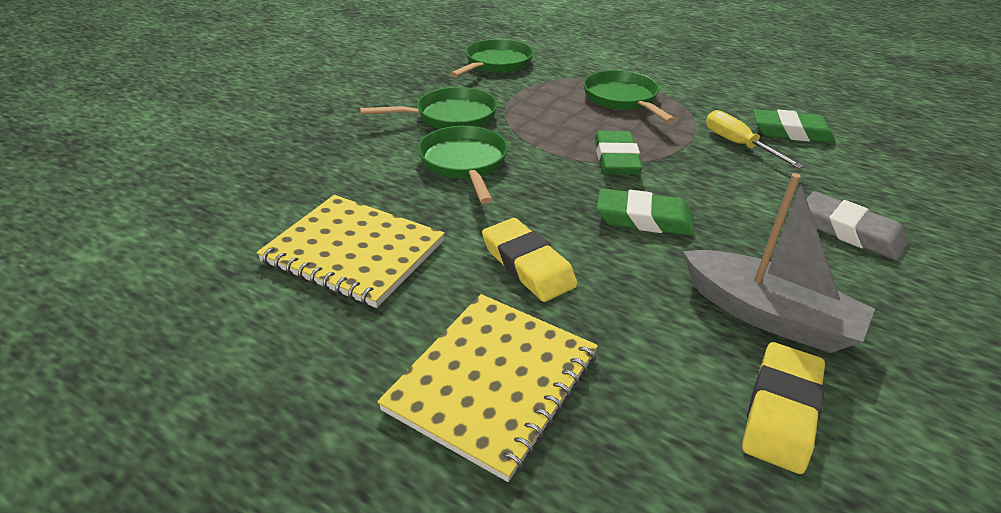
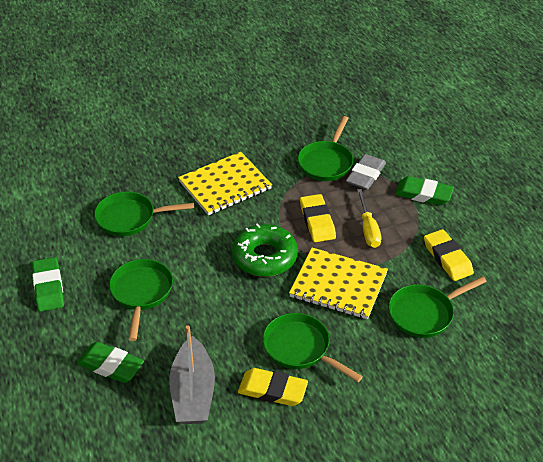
green donut: 0 -> 1
green pan: 4 -> 5
yellow eraser: 2 -> 3

